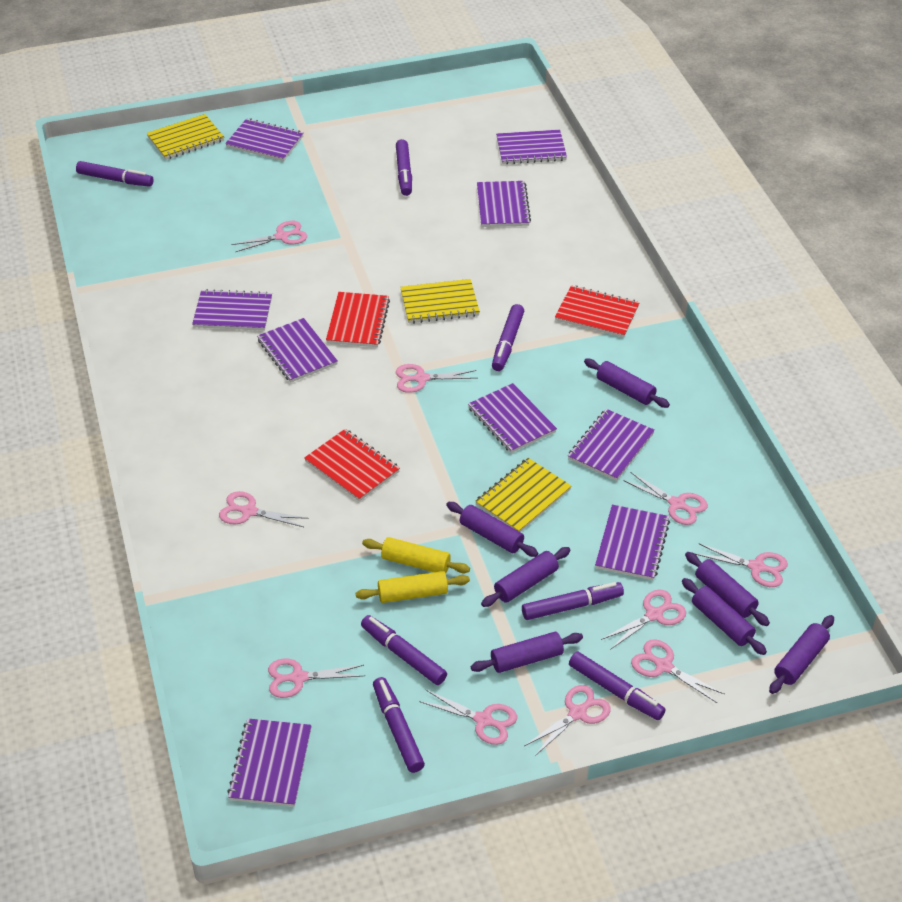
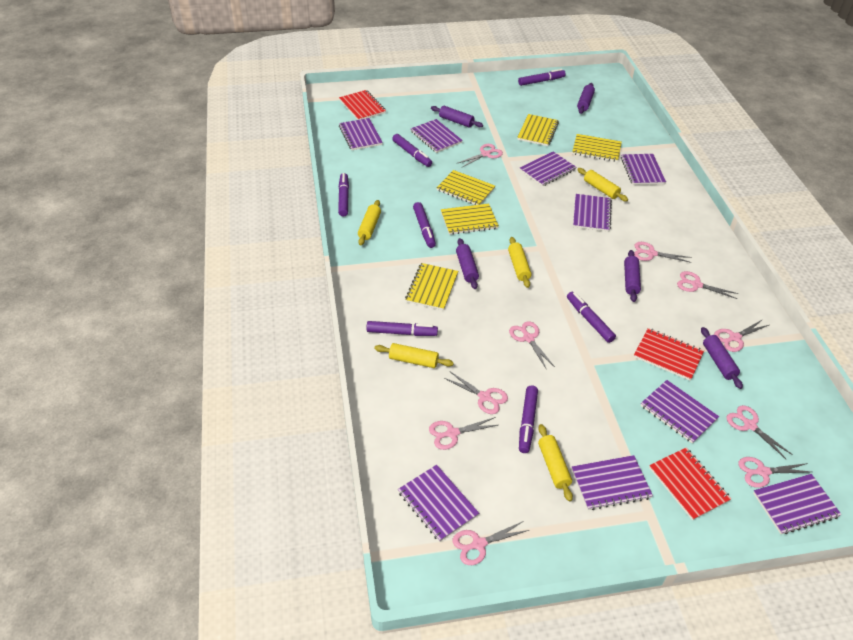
purple rolling pin: 7 -> 5
yellow notebook: 3 -> 5
yellow rolling pin: 2 -> 5

